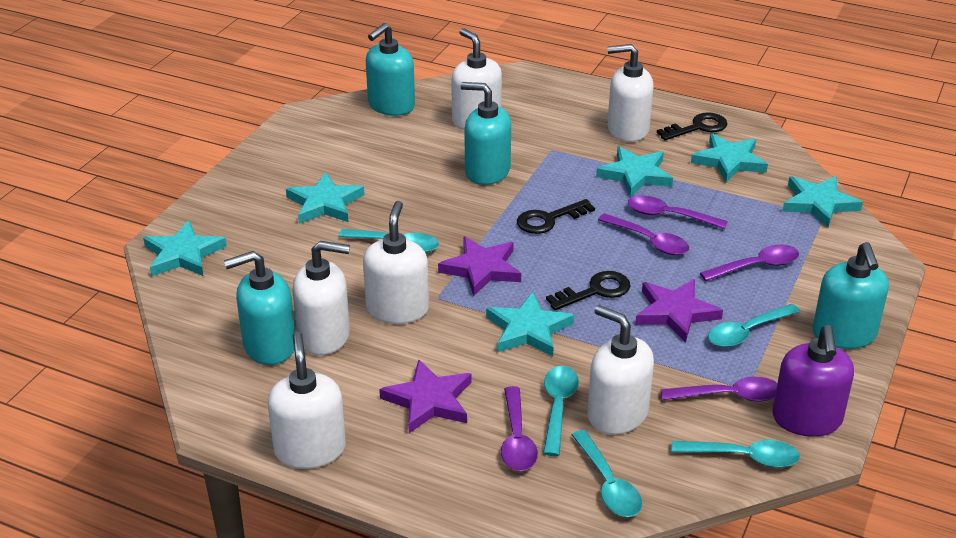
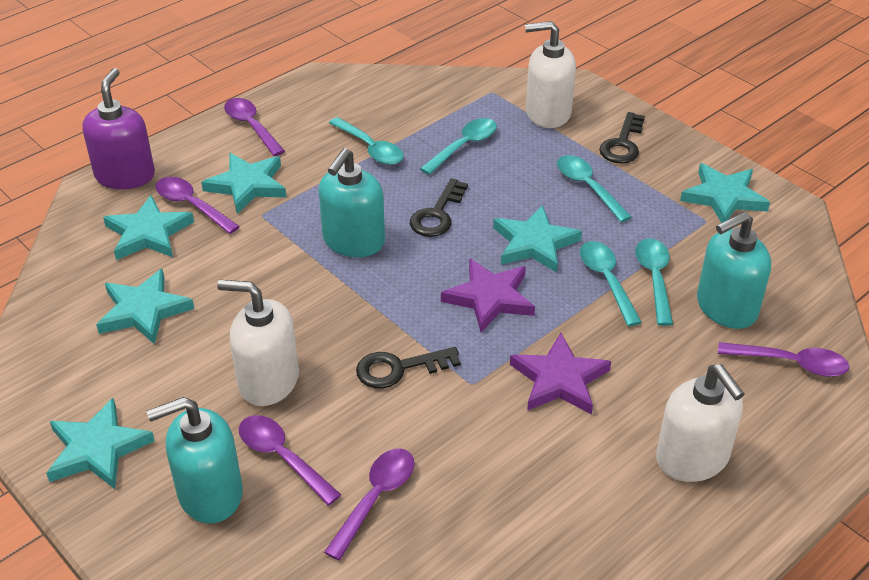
purple star: 3 -> 2
turquoise soap dispenser: 4 -> 3
white soap dispenser: 6 -> 3

